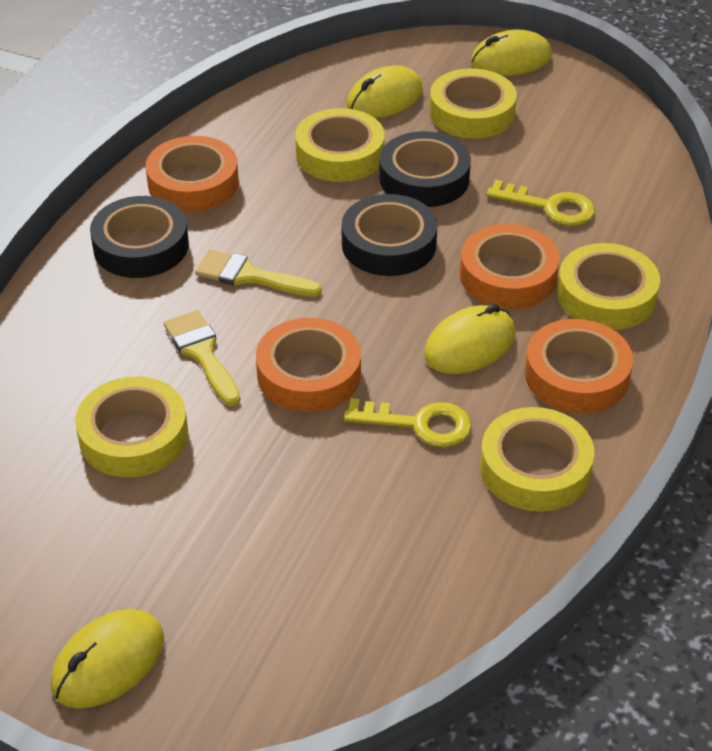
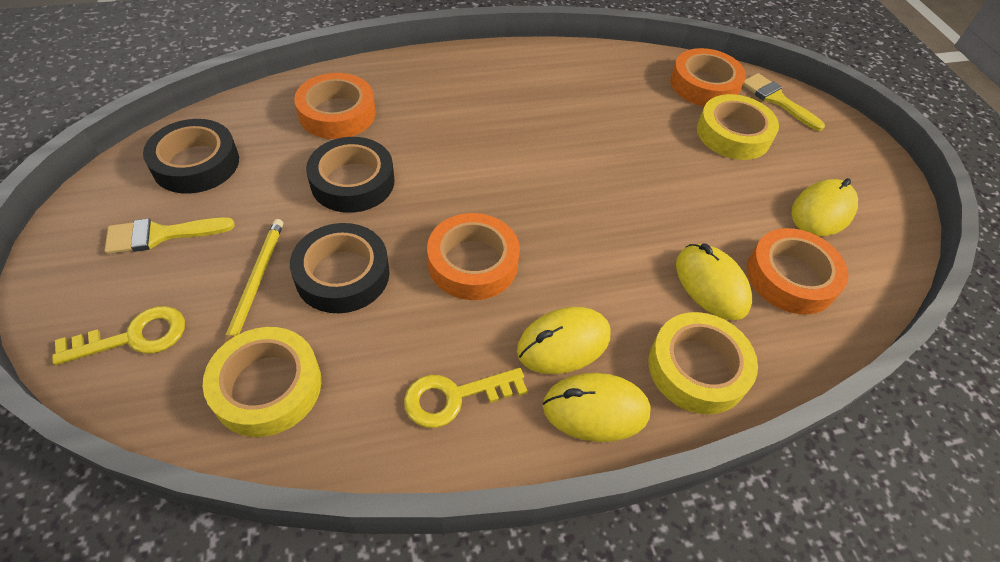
yellow pencil: 0 -> 1
yellow tape: 5 -> 3

